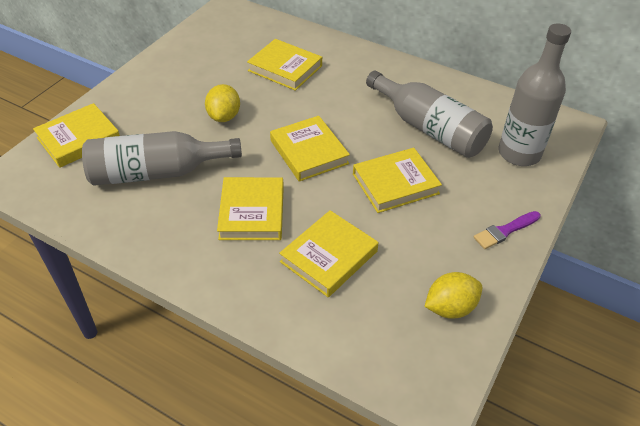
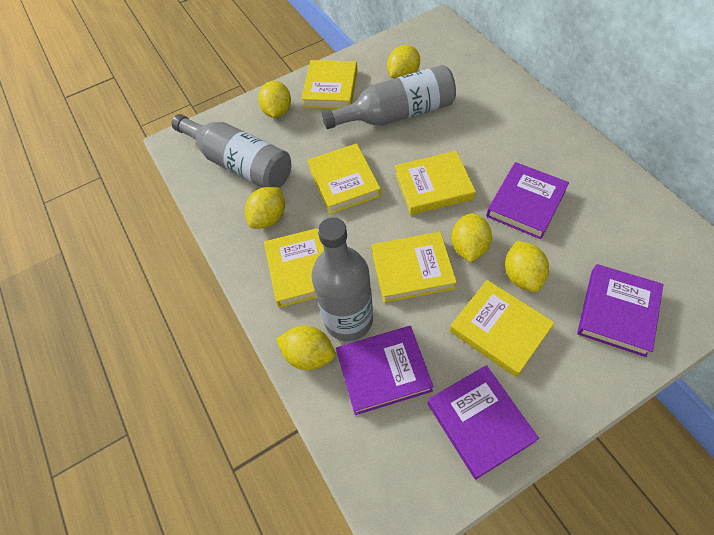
purple book: 0 -> 4
purple brush: 1 -> 0
yellow lemon: 2 -> 6

